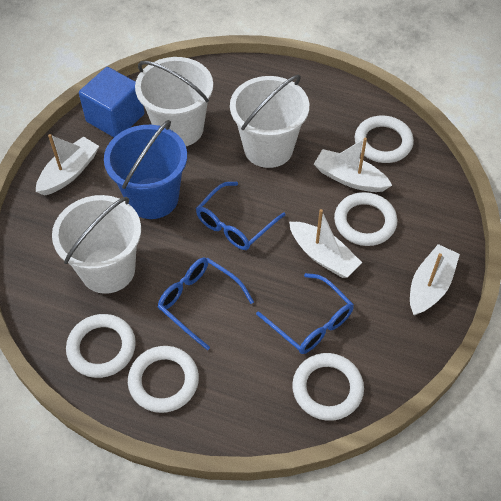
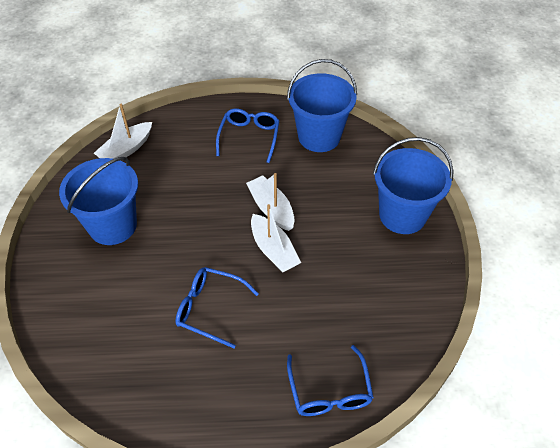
blue bucket: 1 -> 3
blue cube: 1 -> 0
white boat: 4 -> 3
white bucket: 3 -> 0
white ring: 5 -> 0

